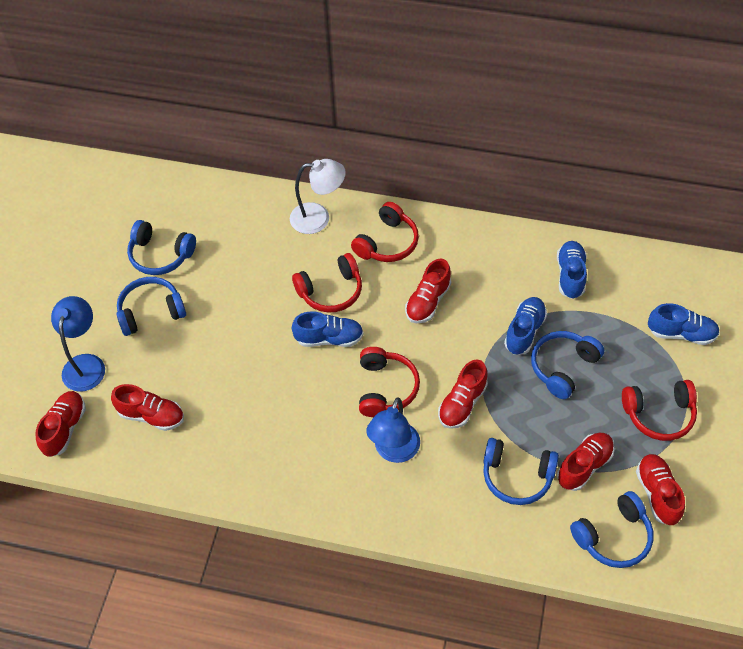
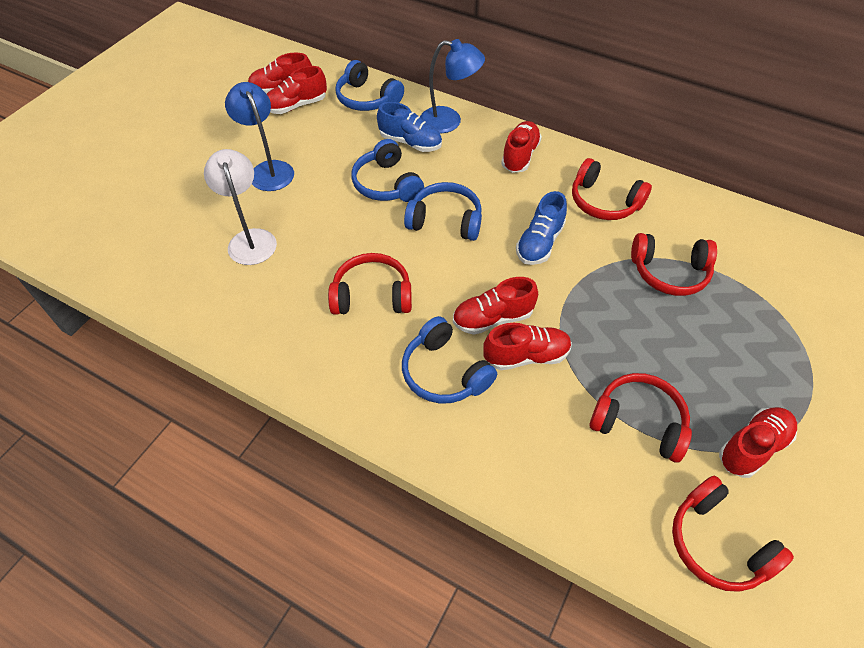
blue headphones: 5 -> 4
blue shoe: 4 -> 2
red headphones: 4 -> 5

